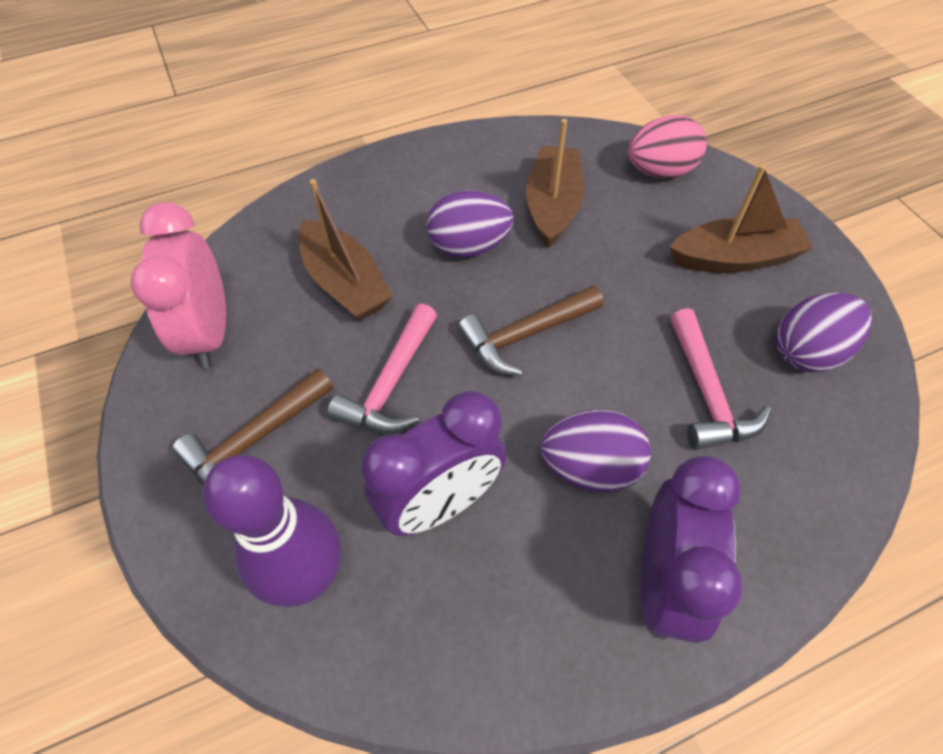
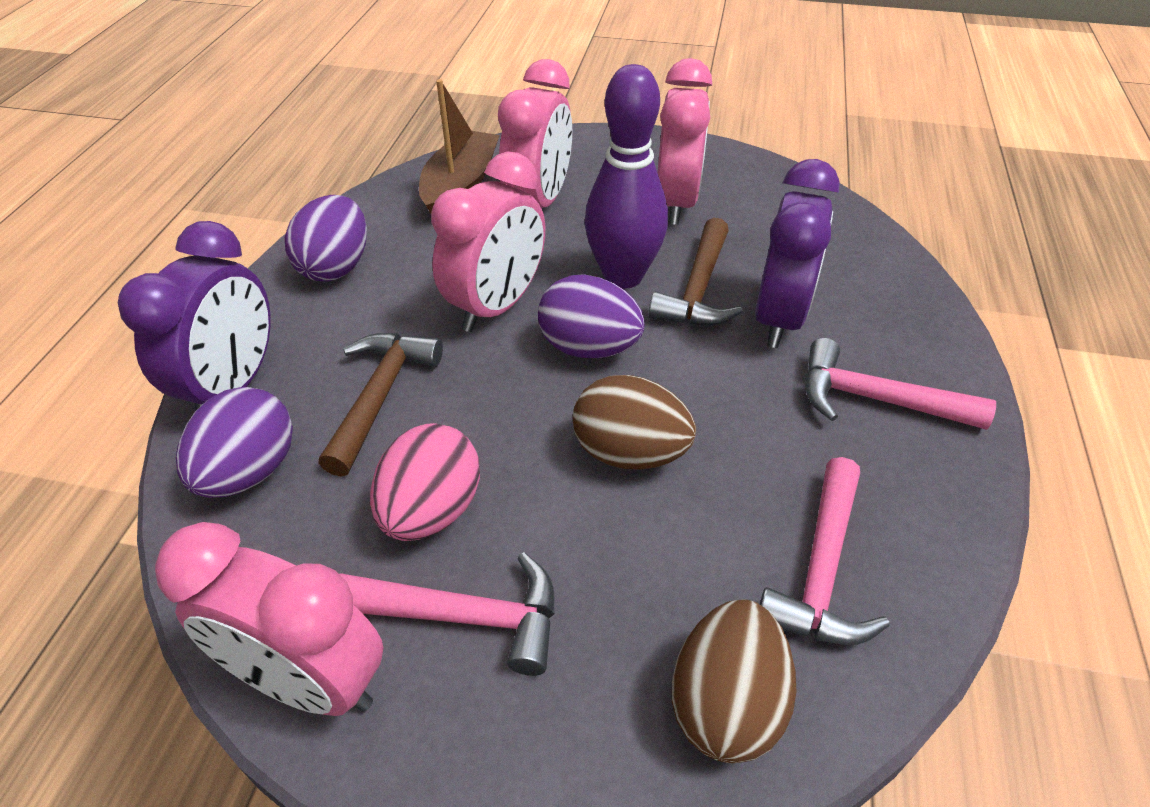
brown boat: 3 -> 1
brown egg: 0 -> 2
pink clock: 1 -> 4
pink hammer: 2 -> 3

